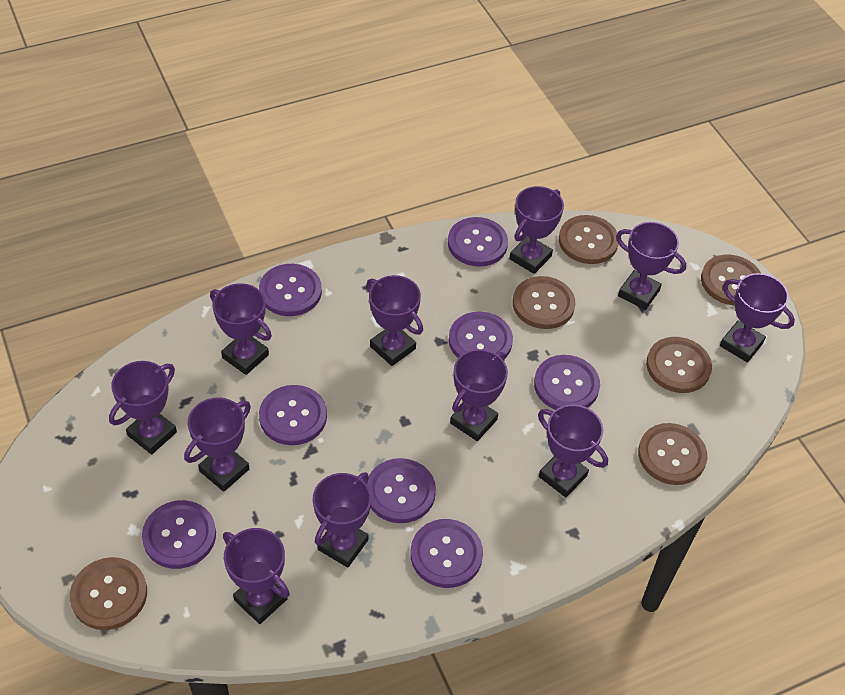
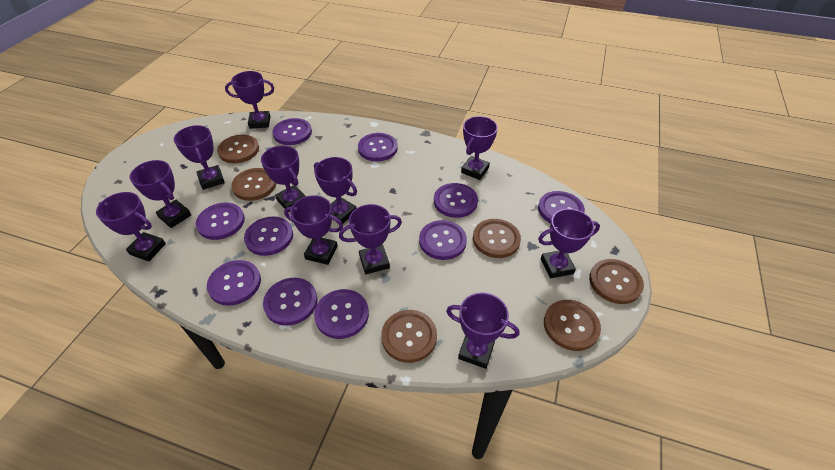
purple button: 8 -> 10

